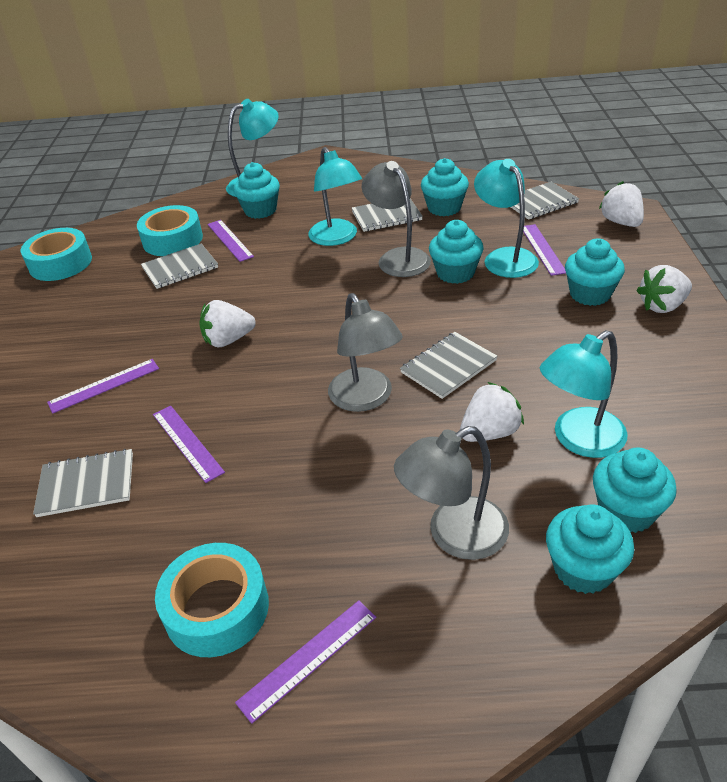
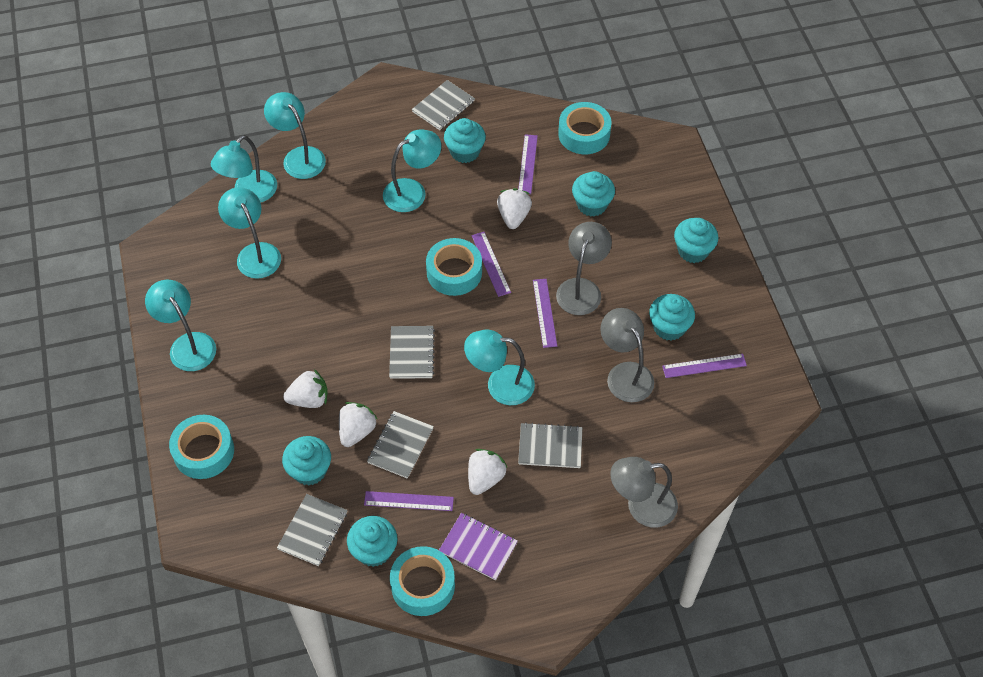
purple notebook: 0 -> 1
turquoise lamp: 4 -> 6
turquoise tape: 3 -> 4

